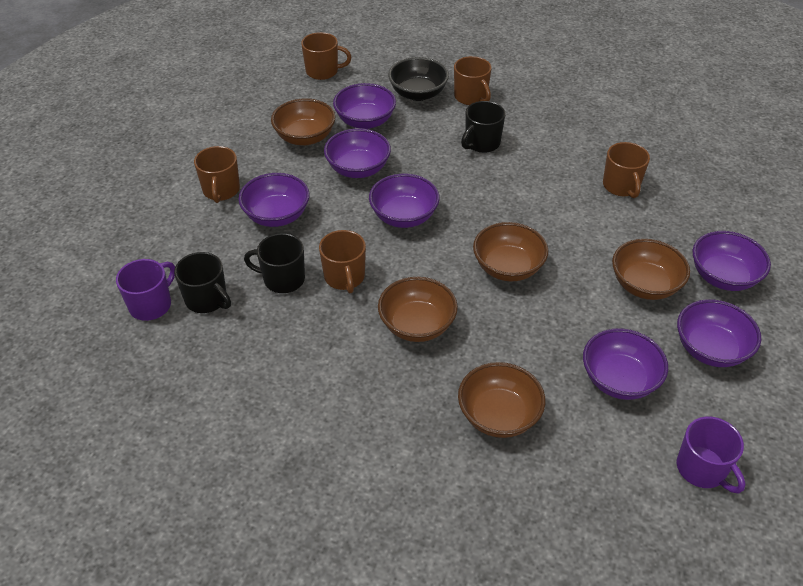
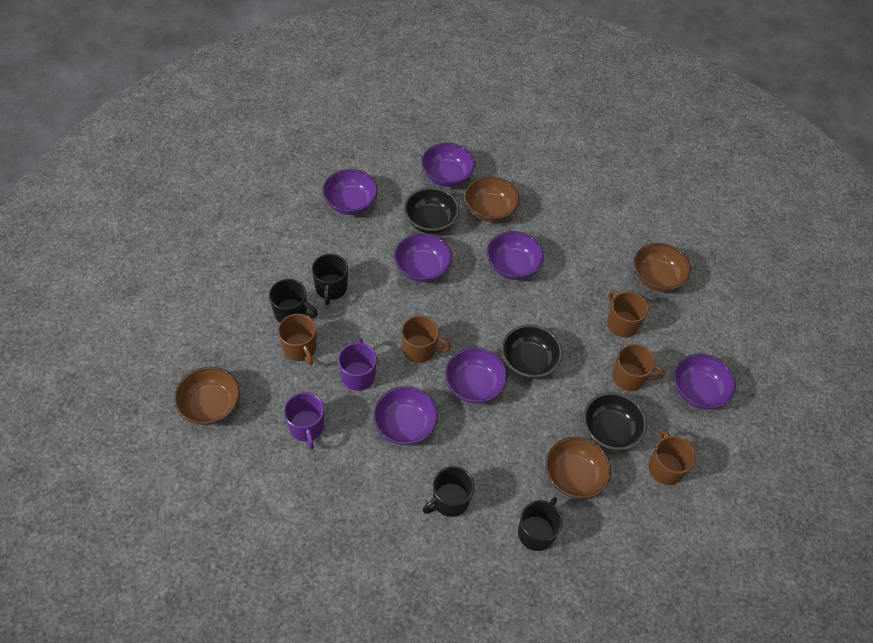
black bowl: 1 -> 3
black mug: 3 -> 4
brown bowl: 5 -> 4

